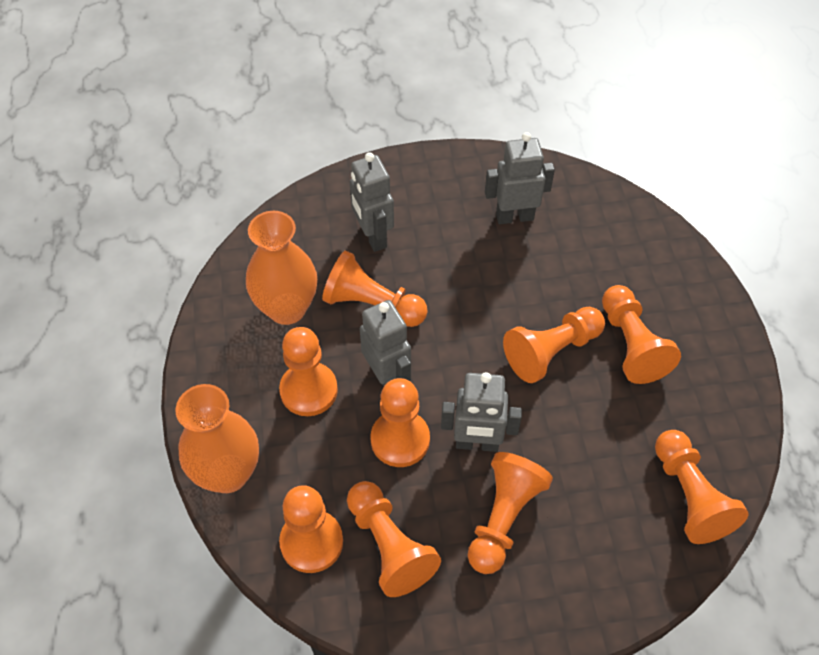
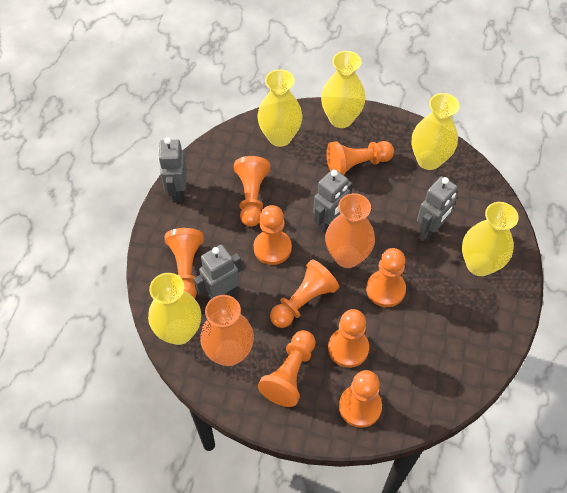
yellow vase: 0 -> 5

